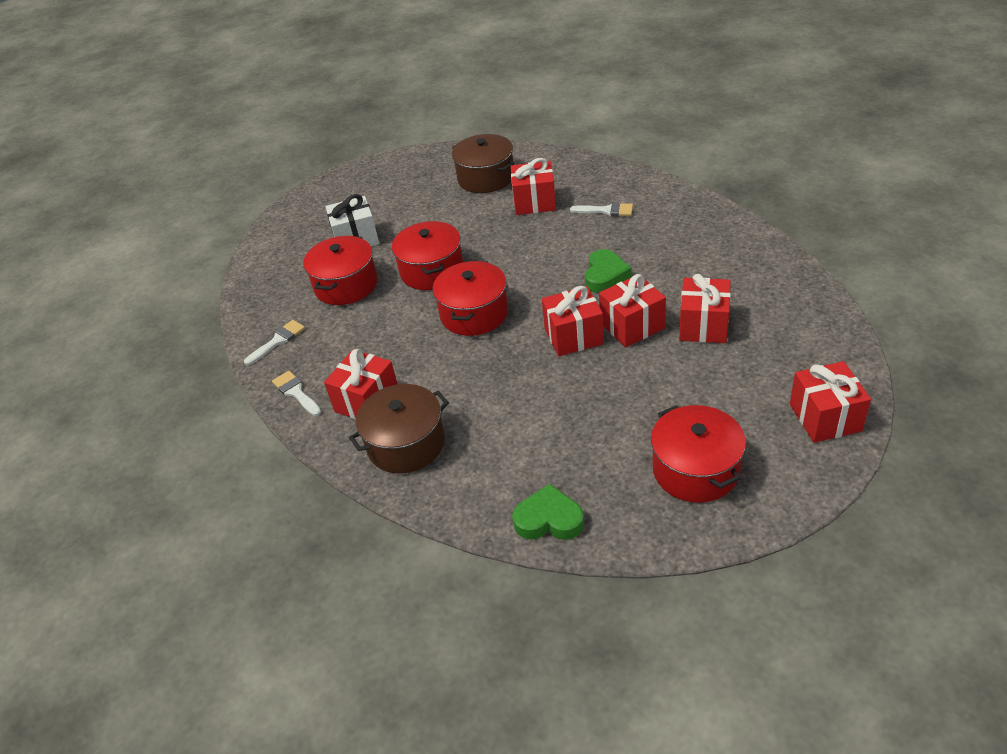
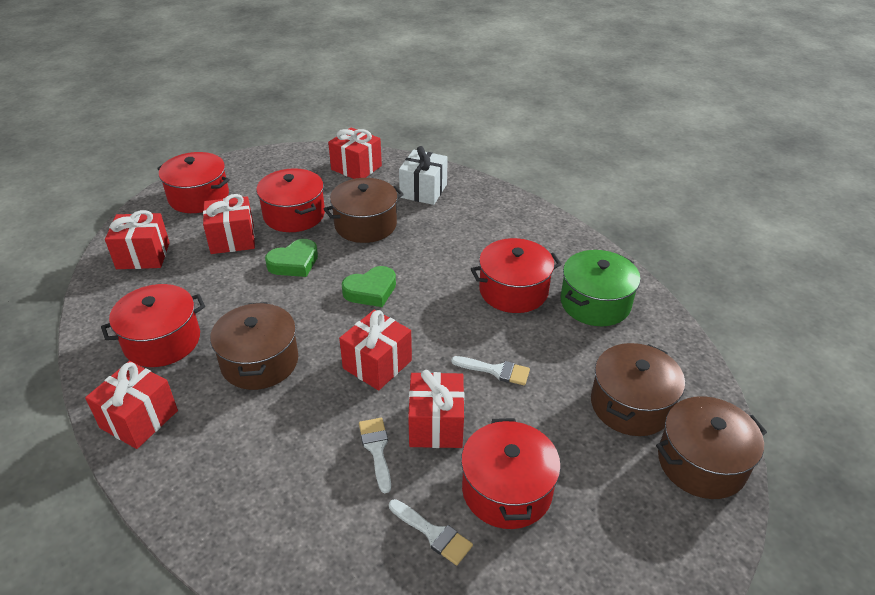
brown pot: 2 -> 4
green pot: 0 -> 1
red pot: 4 -> 5

